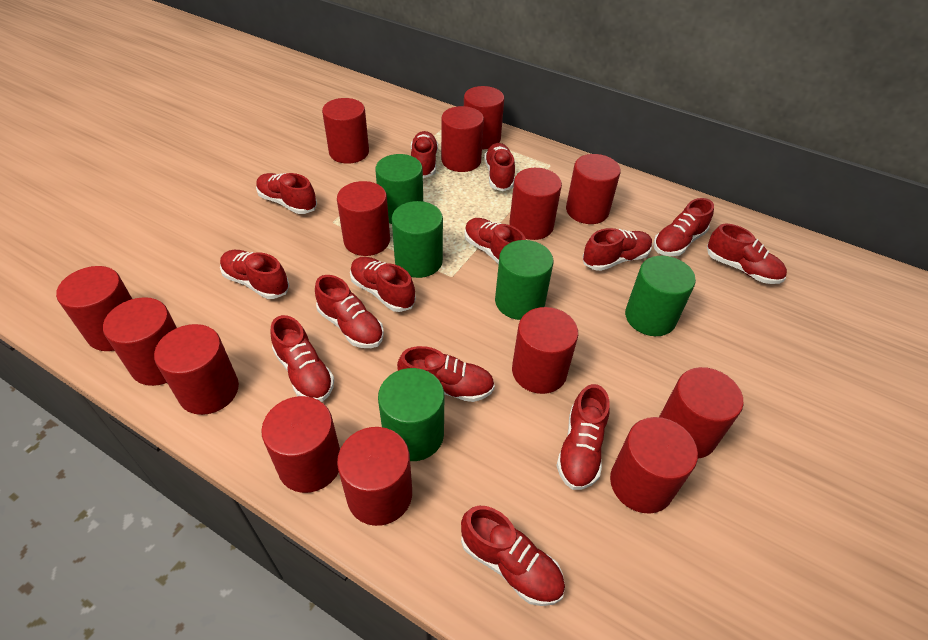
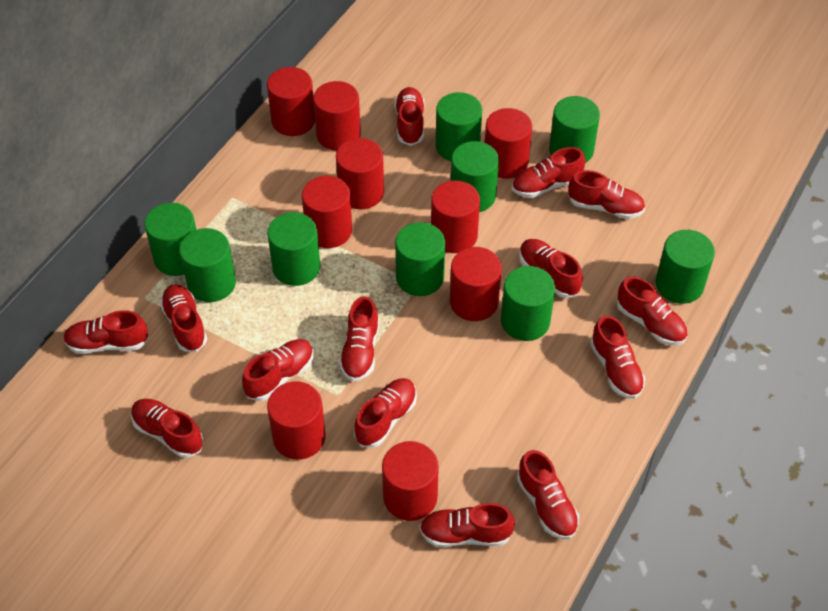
green cylinder: 5 -> 9
red cylinder: 14 -> 9

